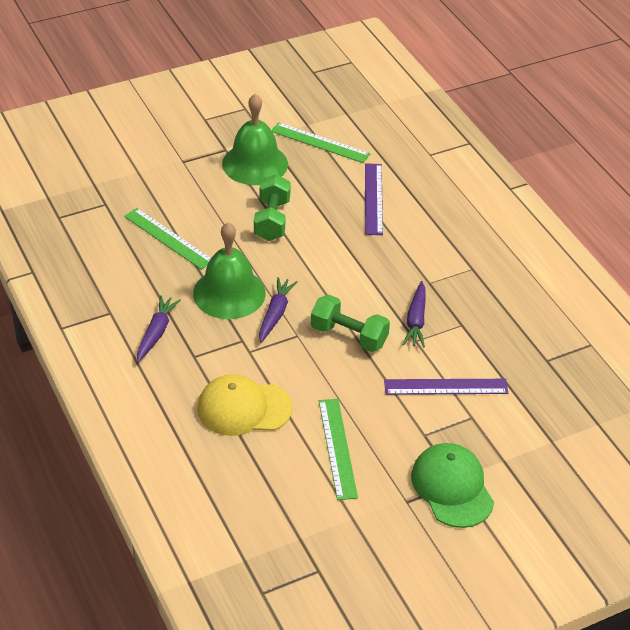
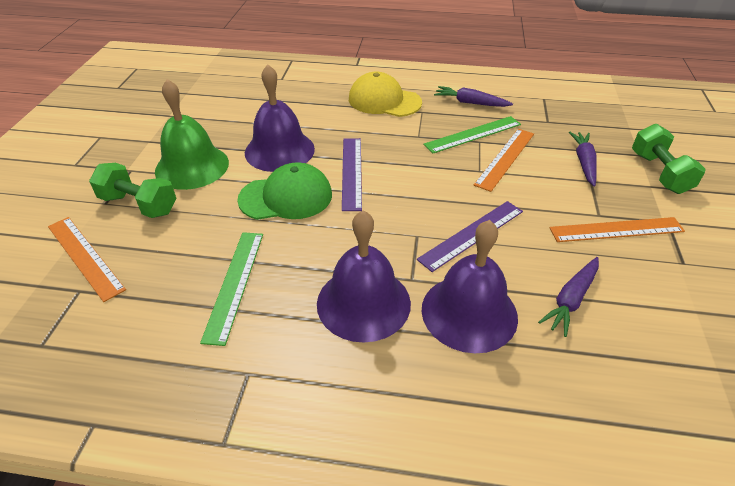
green bell: 2 -> 1
green ruler: 3 -> 2
orange ruler: 0 -> 3
purple bell: 0 -> 3

